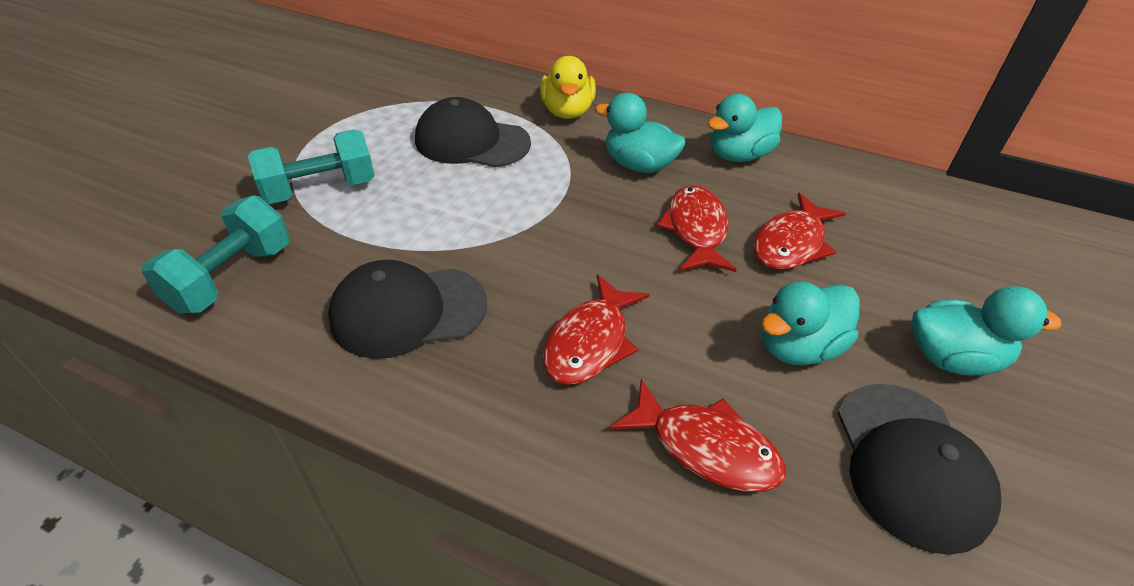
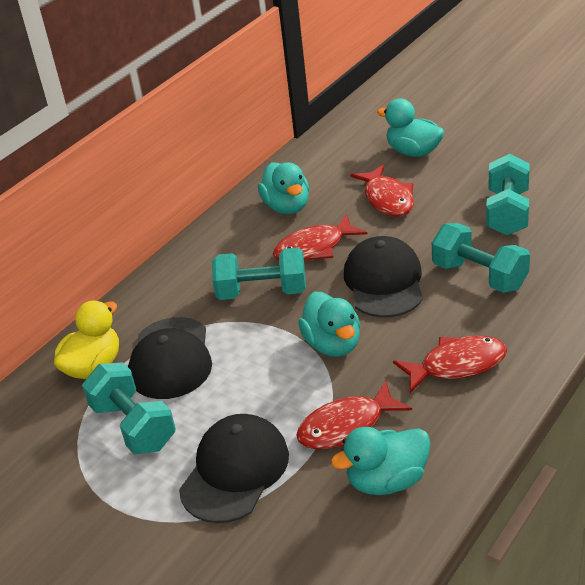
turquoise dumbbell: 2 -> 4

